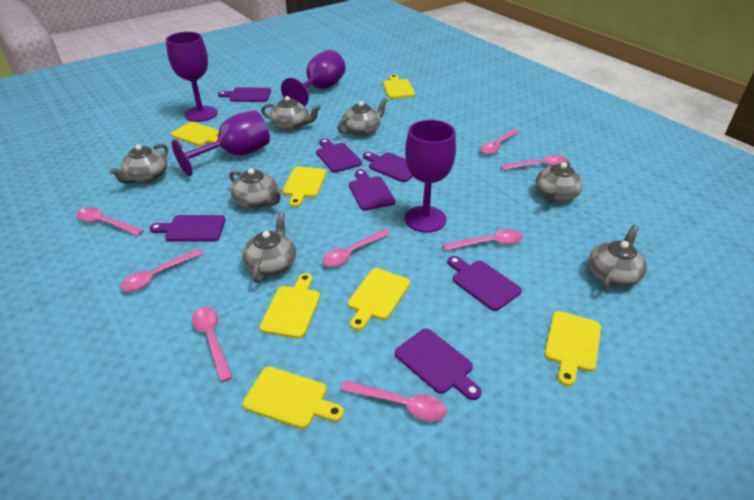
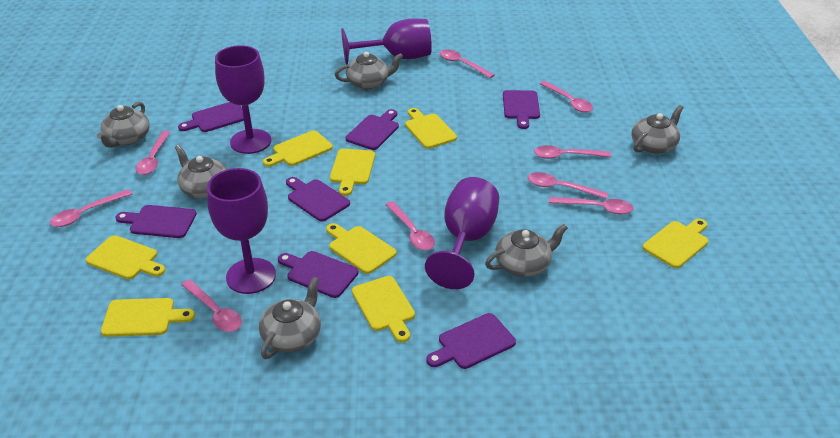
grey teapot: 7 -> 6
pink spoon: 8 -> 9
yellow cutting board: 7 -> 8

